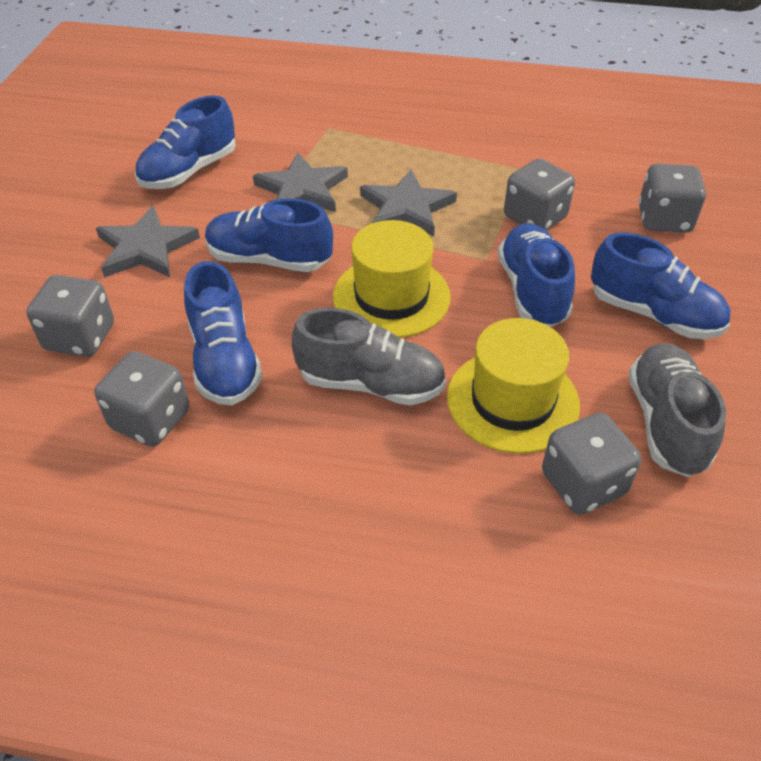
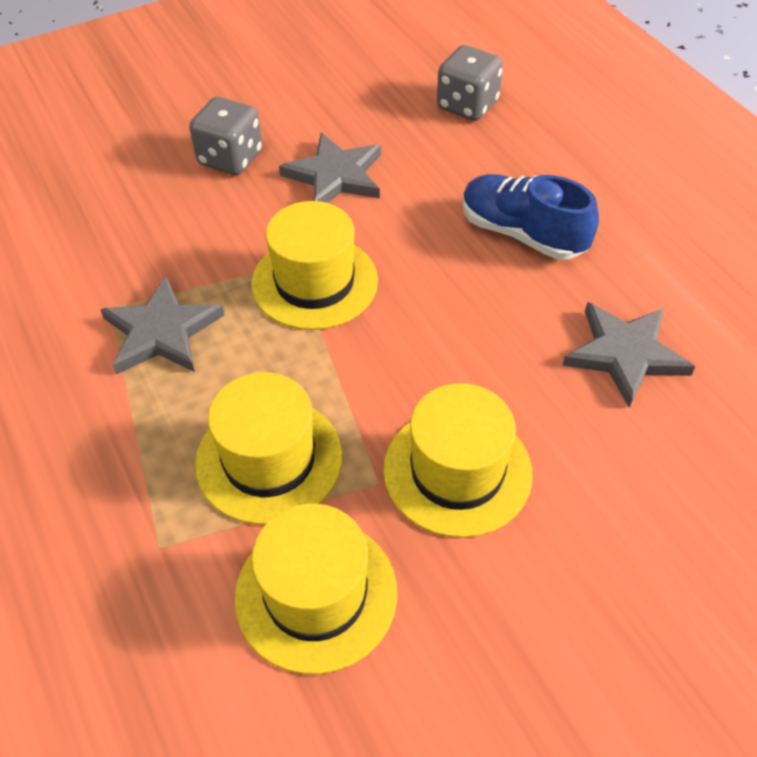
blue shoe: 5 -> 1
grey dice: 5 -> 2
grey shoe: 2 -> 0
yellow hat: 2 -> 4

